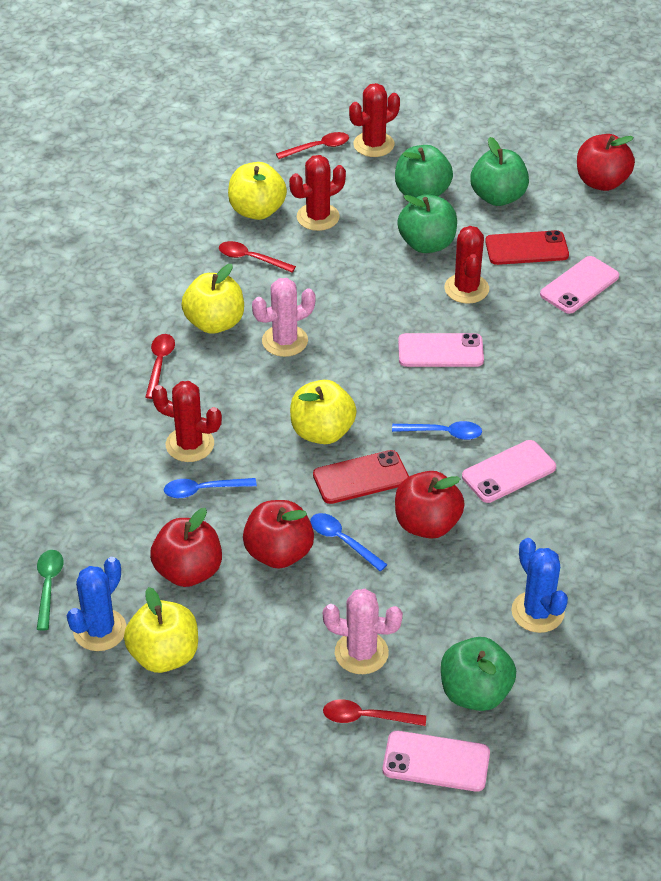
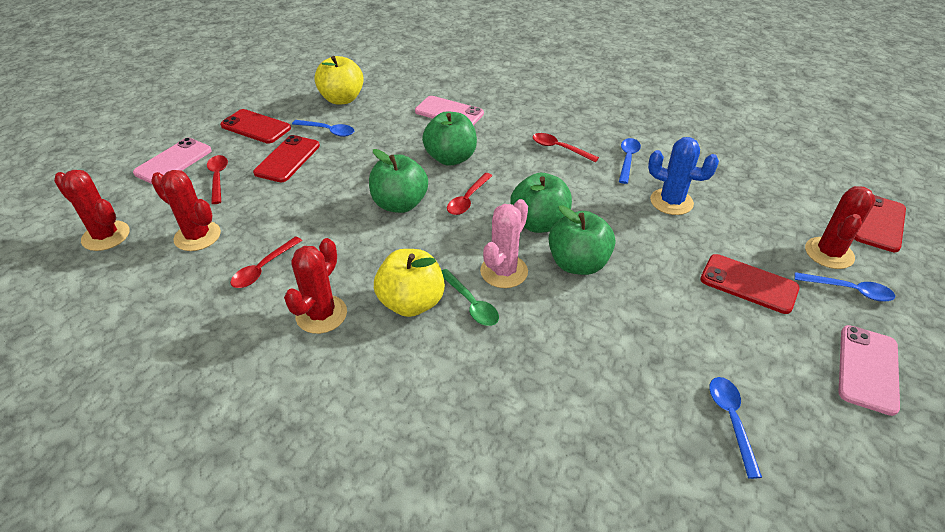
blue cactus: 2 -> 1
blue spoon: 3 -> 4
pink cactus: 2 -> 1
pink phone: 4 -> 3
red apple: 4 -> 0
red phone: 2 -> 4
yellow apple: 4 -> 2

